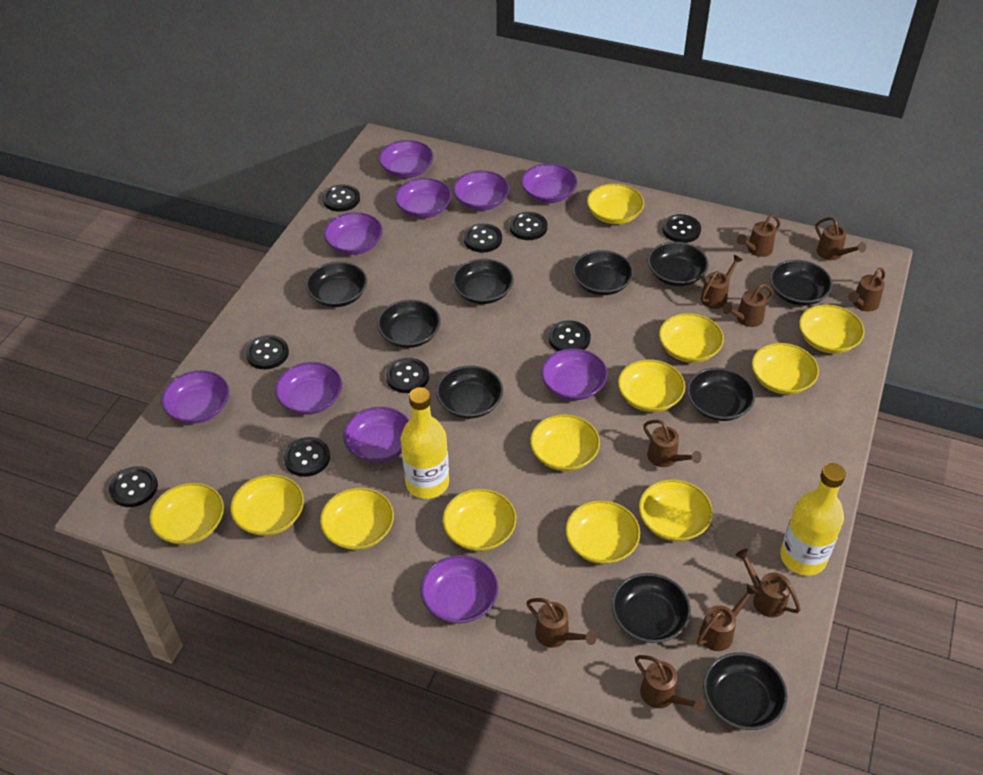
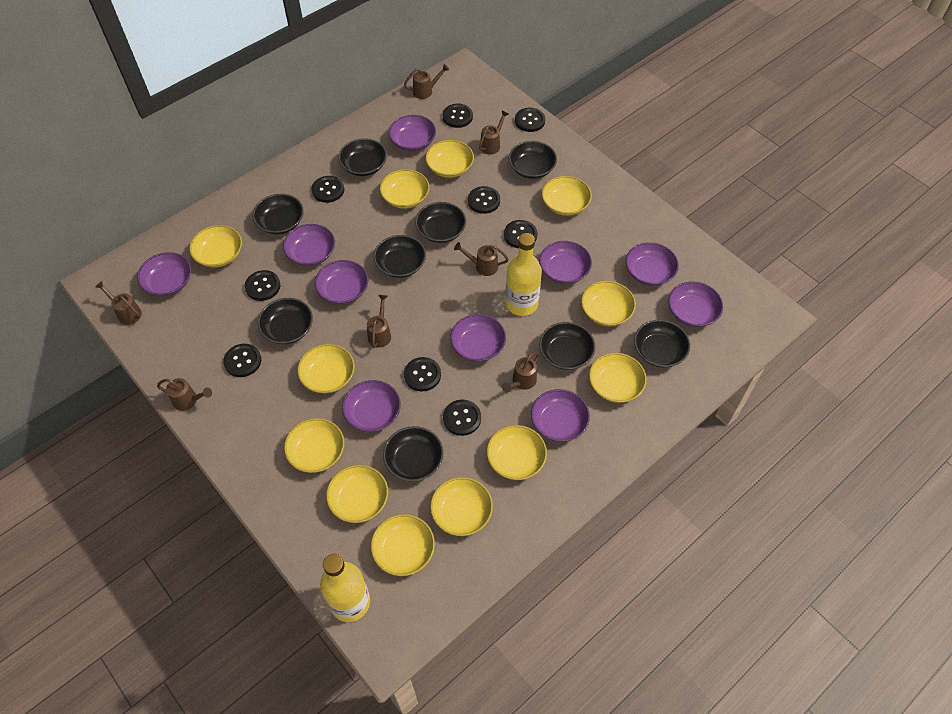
black bowl: 10 -> 9
brown watering can: 10 -> 7

